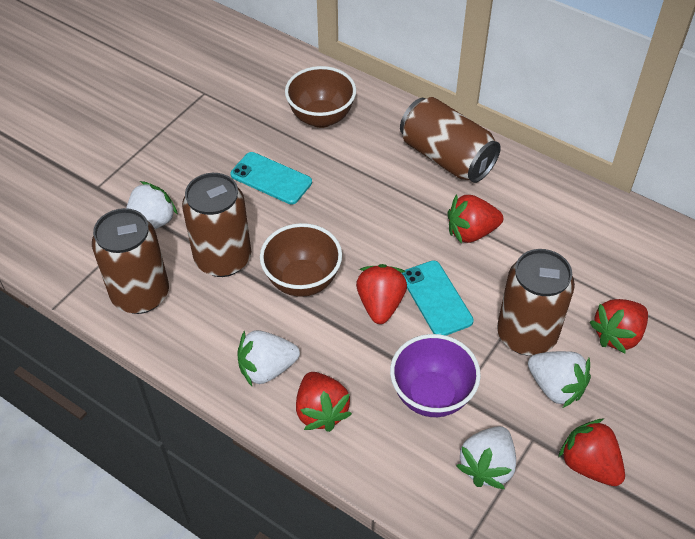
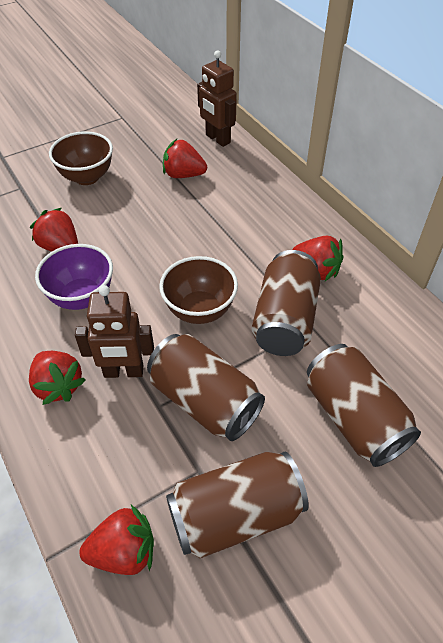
brown robot: 0 -> 2
turquoise phone: 2 -> 0
white strawberry: 4 -> 0

